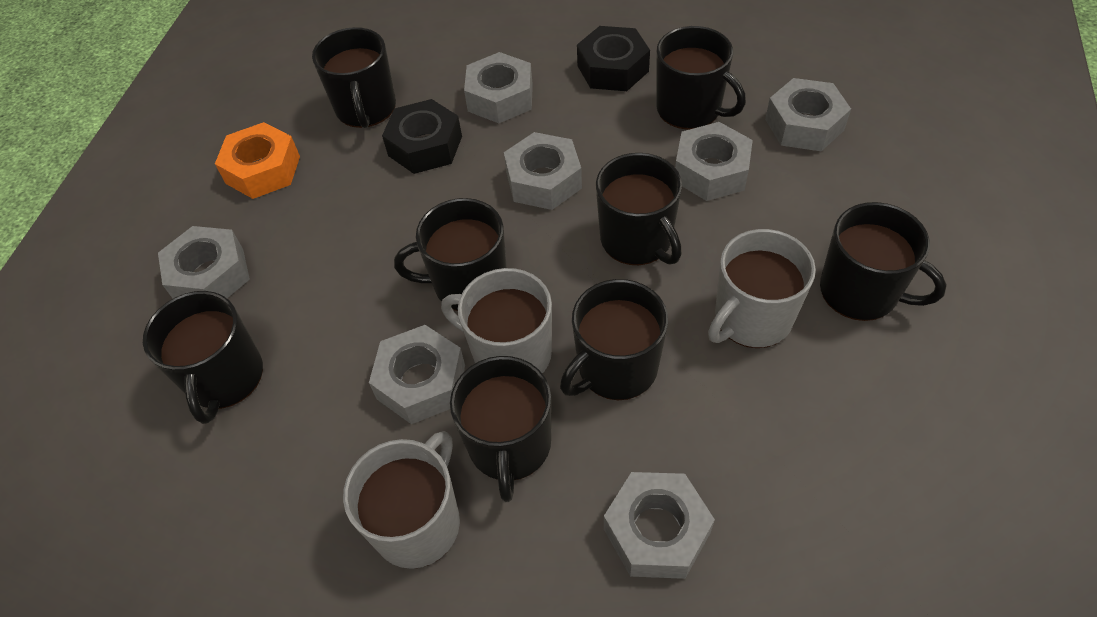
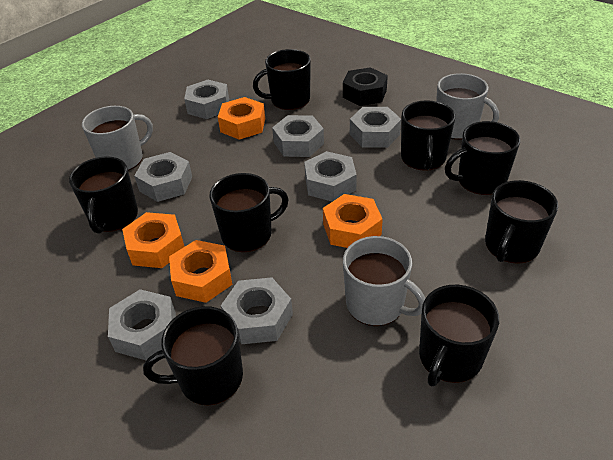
black nut: 2 -> 1
orange nut: 1 -> 4

